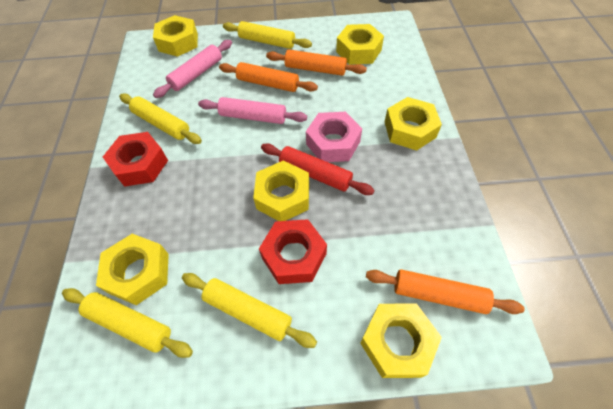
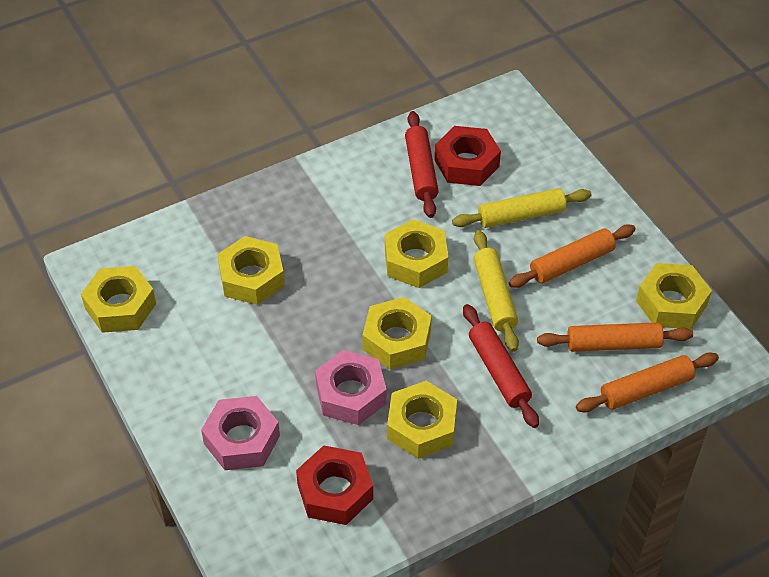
pink nut: 1 -> 2
pink rolling pin: 2 -> 0
red rolling pin: 1 -> 2
yellow rolling pin: 4 -> 2

